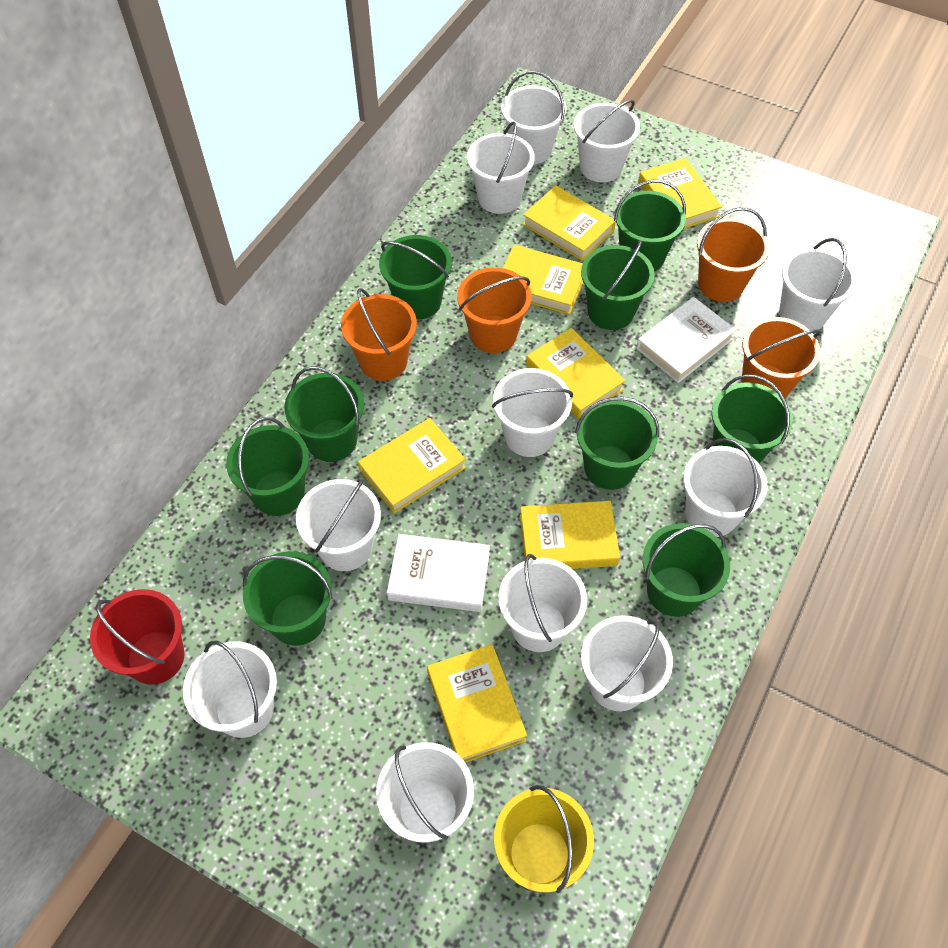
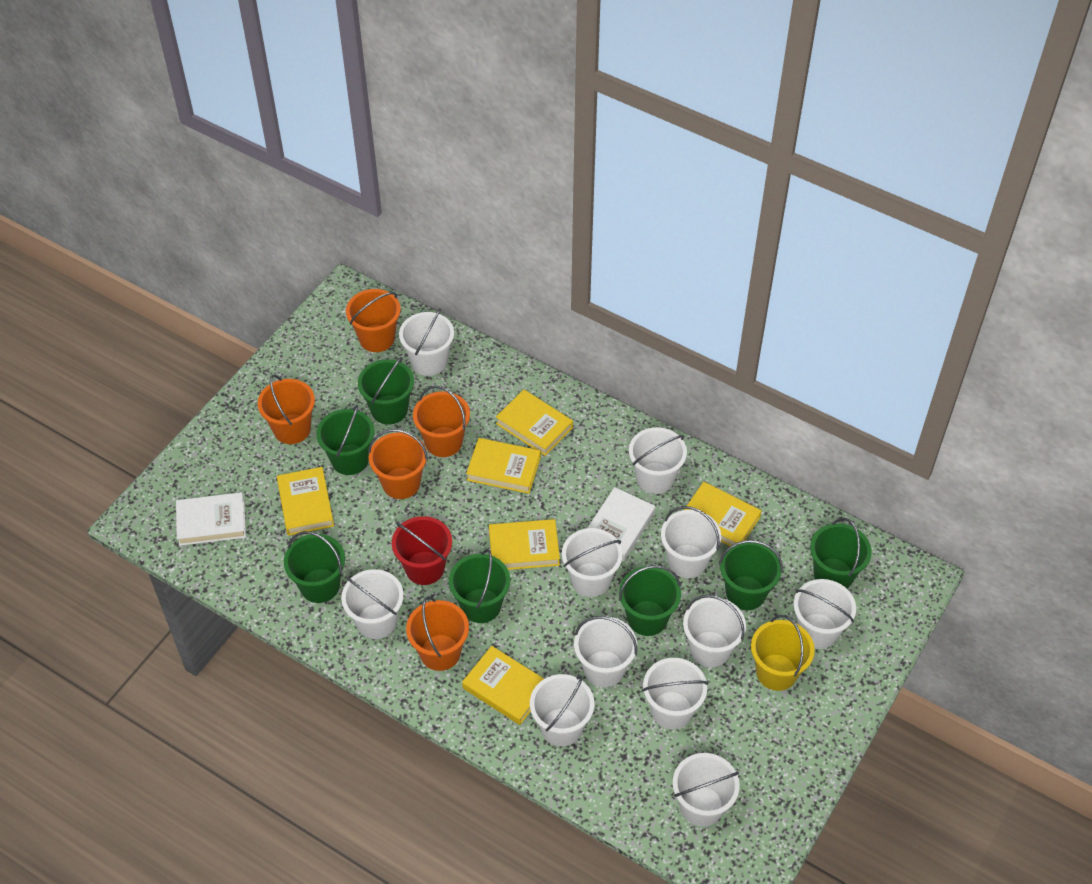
green bucket: 9 -> 7
orange bucket: 4 -> 5
yellow book: 7 -> 6

